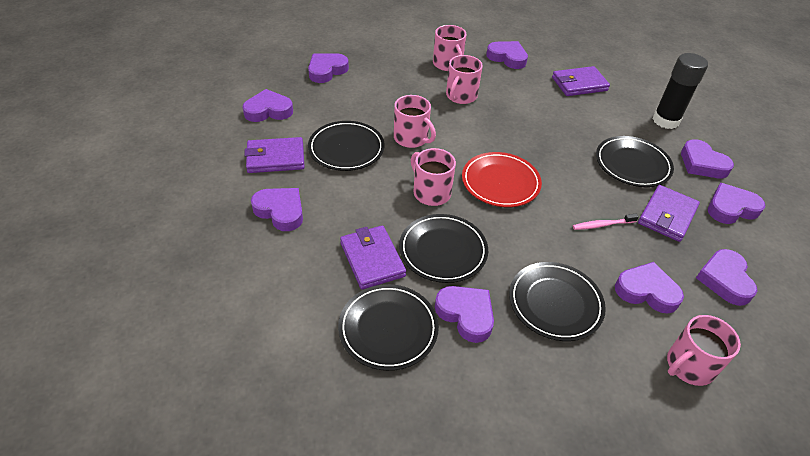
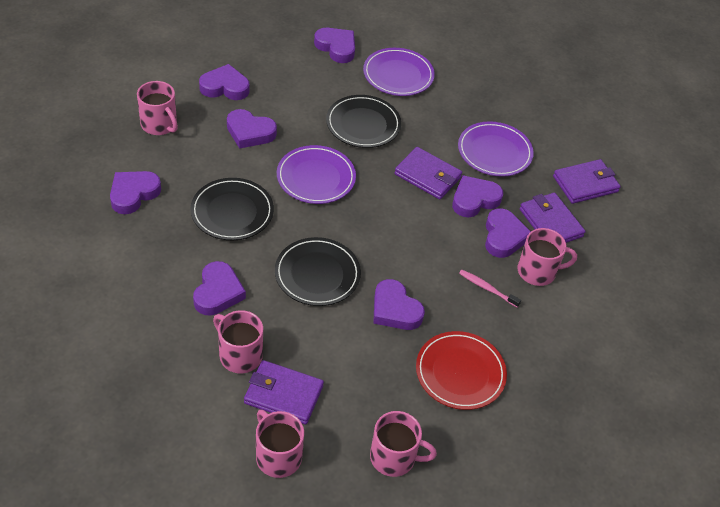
black glue stick: 1 -> 0
black plate: 5 -> 3
purple heart: 9 -> 8
purple plate: 0 -> 3

